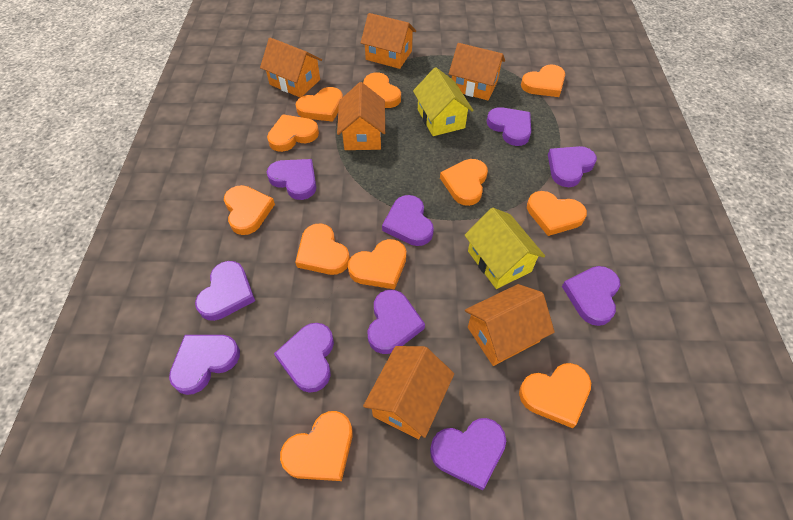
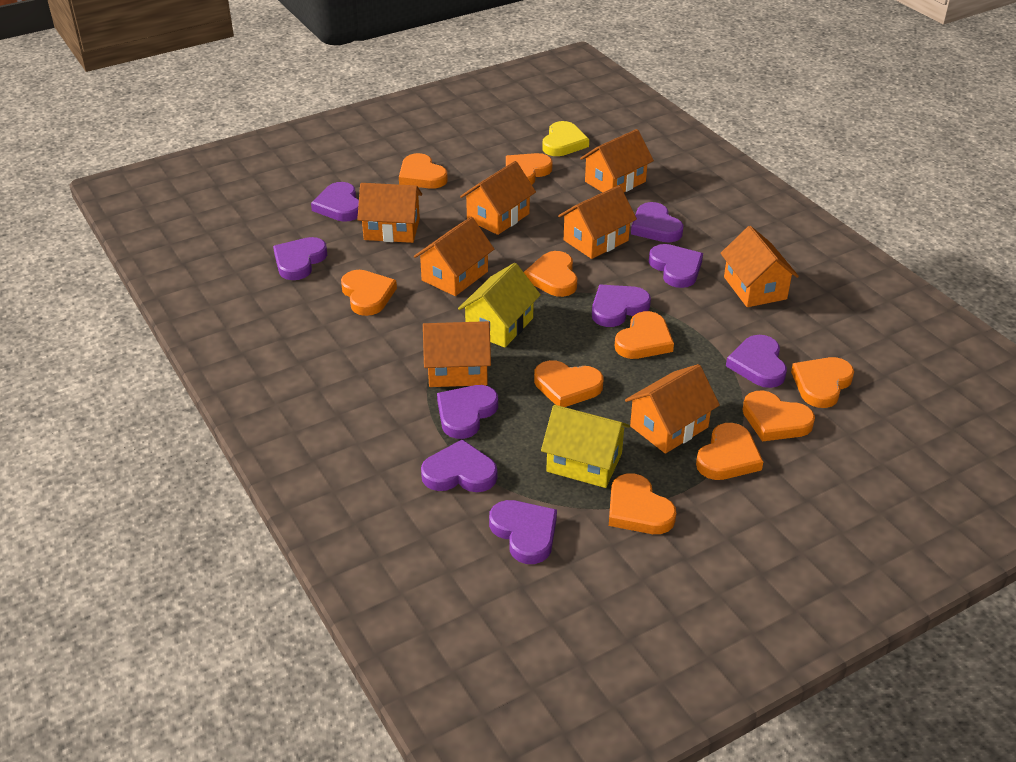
orange heart: 11 -> 10
orange house: 6 -> 8
purple heart: 10 -> 9
yellow heart: 0 -> 1

